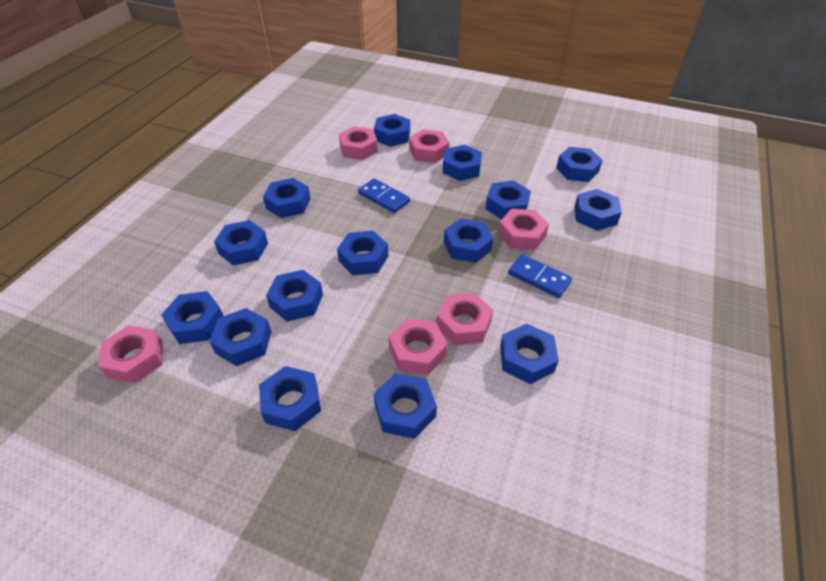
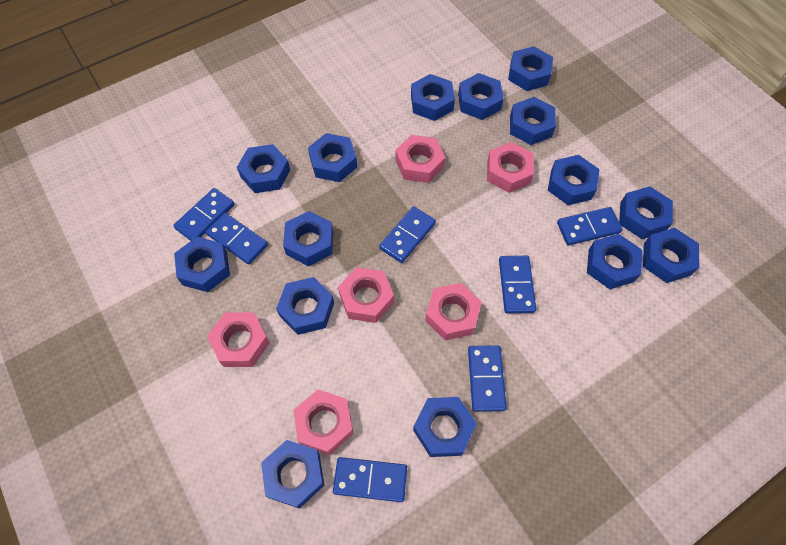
blue domino: 2 -> 7

